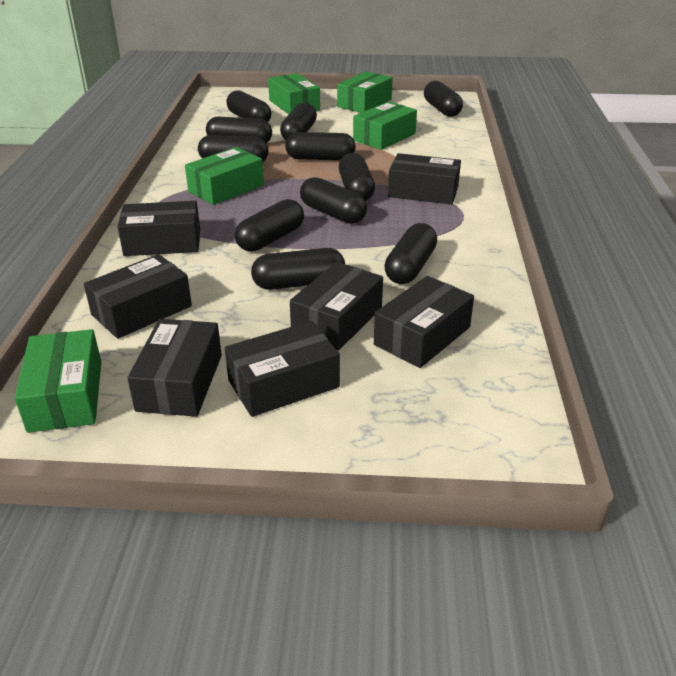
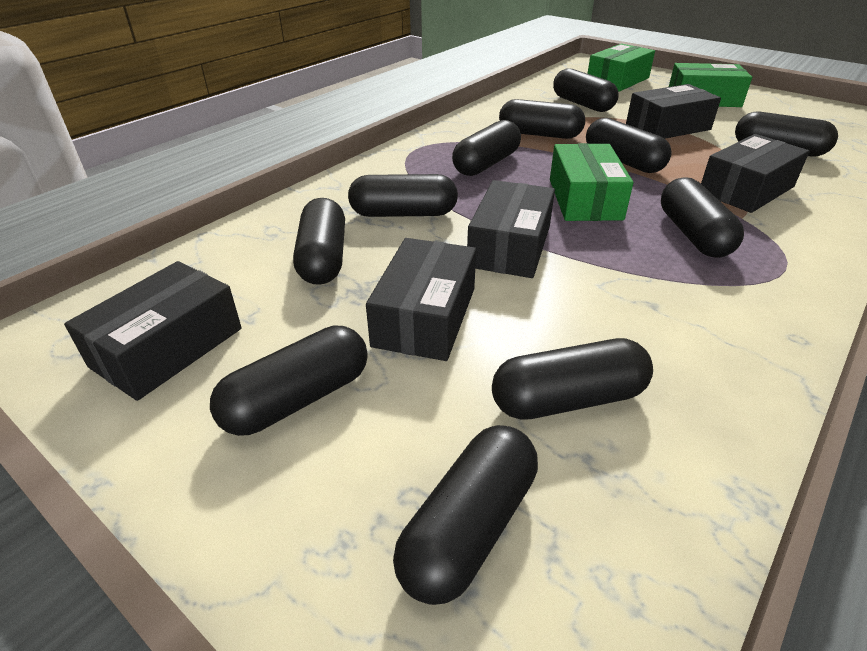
black box: 7 -> 5
green box: 5 -> 3

